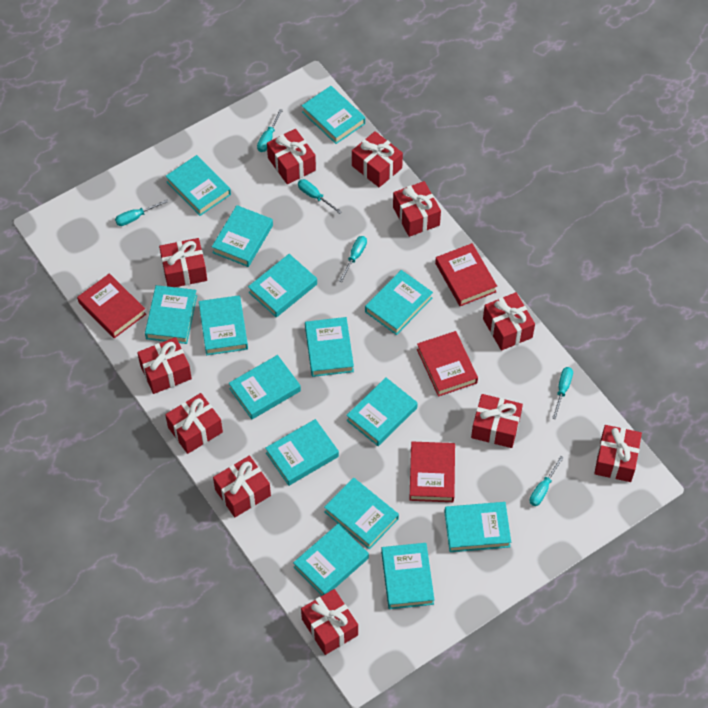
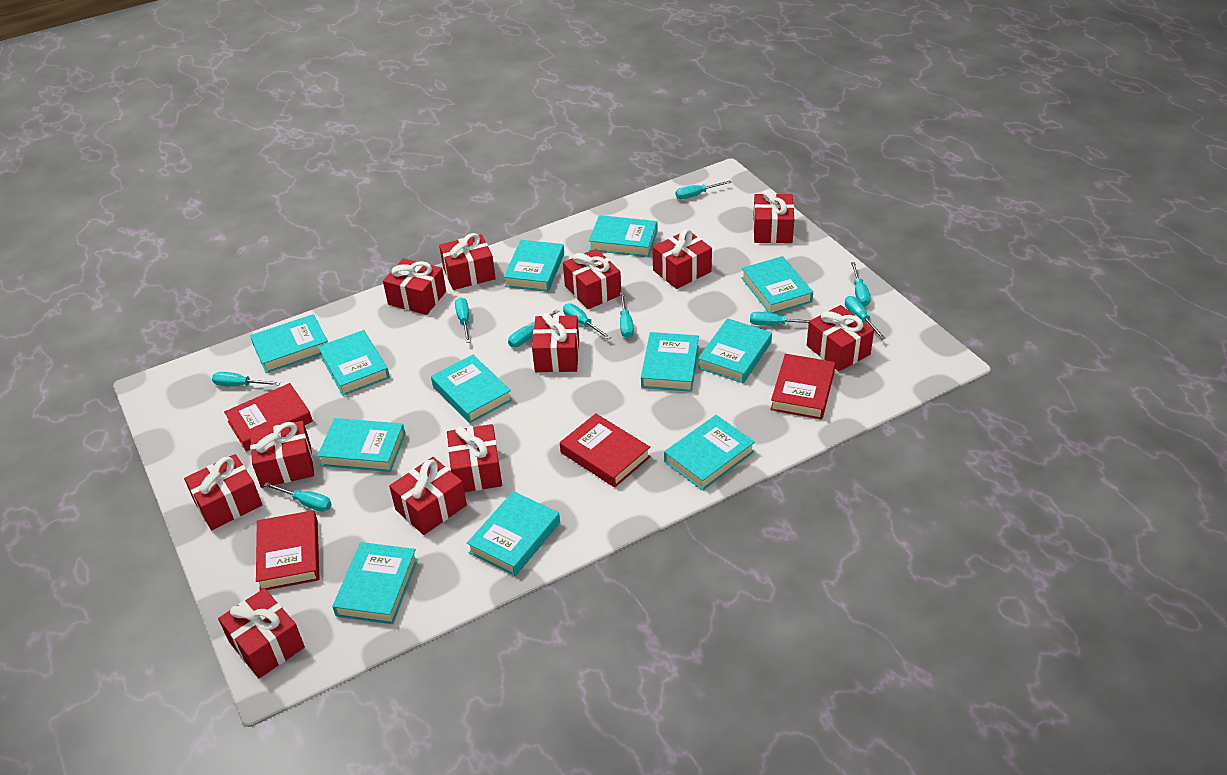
red gift: 11 -> 12
turquoise book: 15 -> 12
turquoise screwdriver: 6 -> 10

